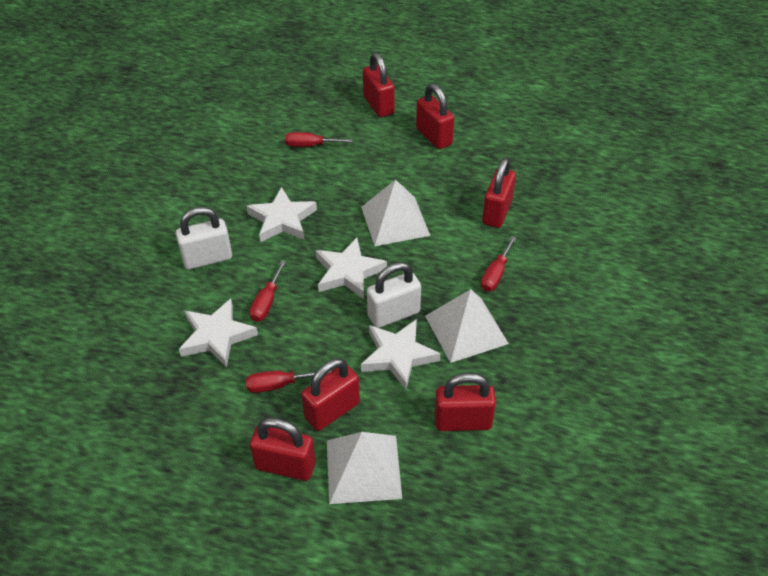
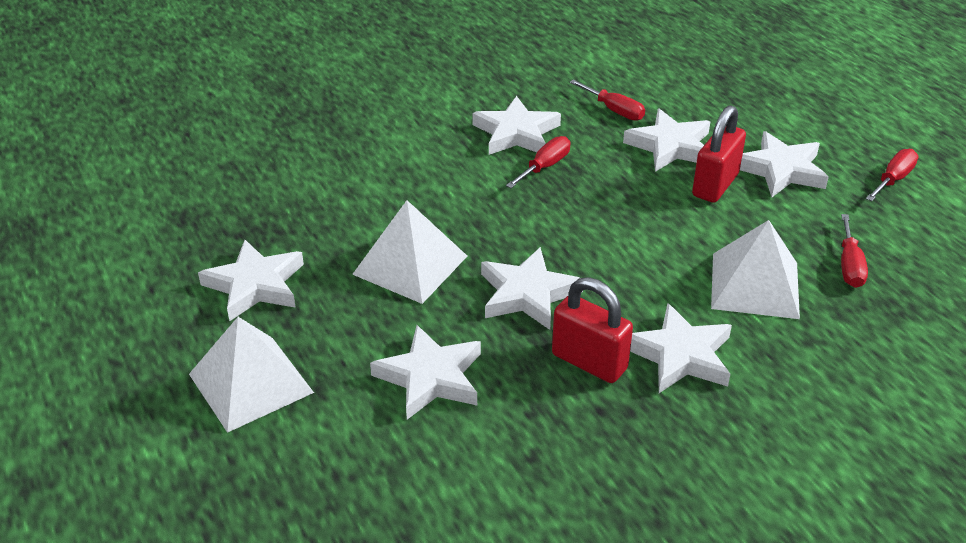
red padlock: 6 -> 2
white padlock: 2 -> 0
white star: 4 -> 7

